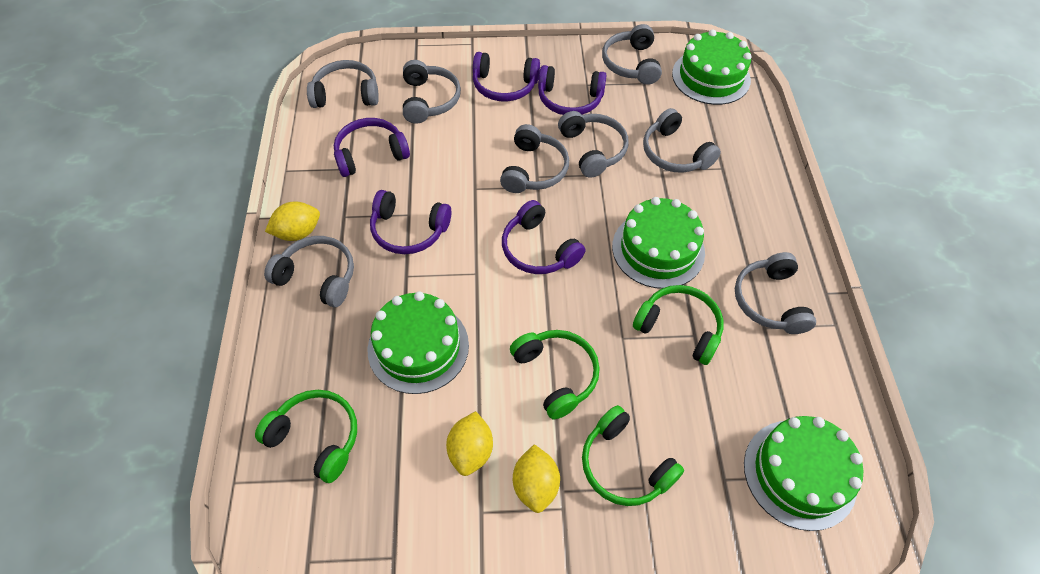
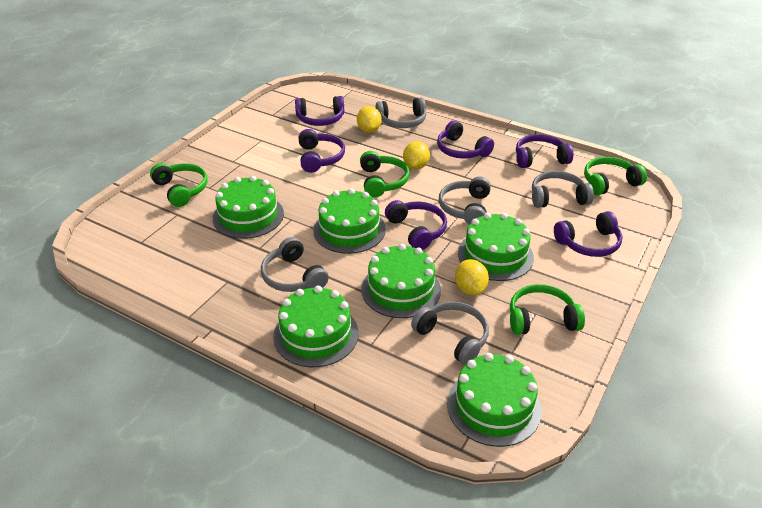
green cake: 4 -> 6
grey headphones: 8 -> 5
purple headphones: 5 -> 6

